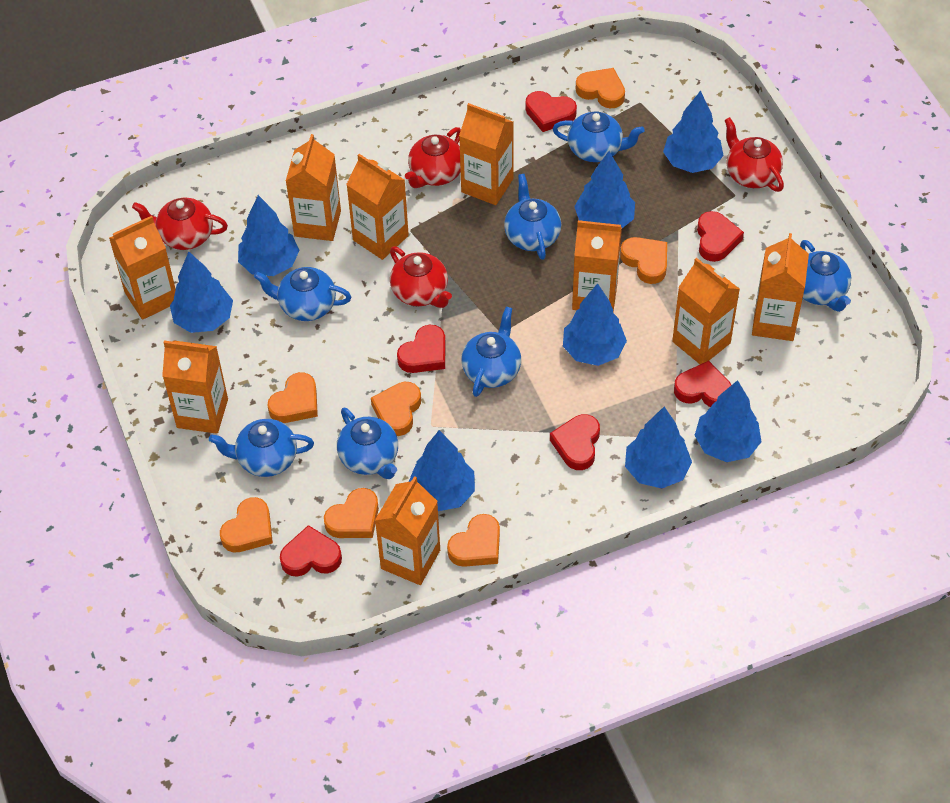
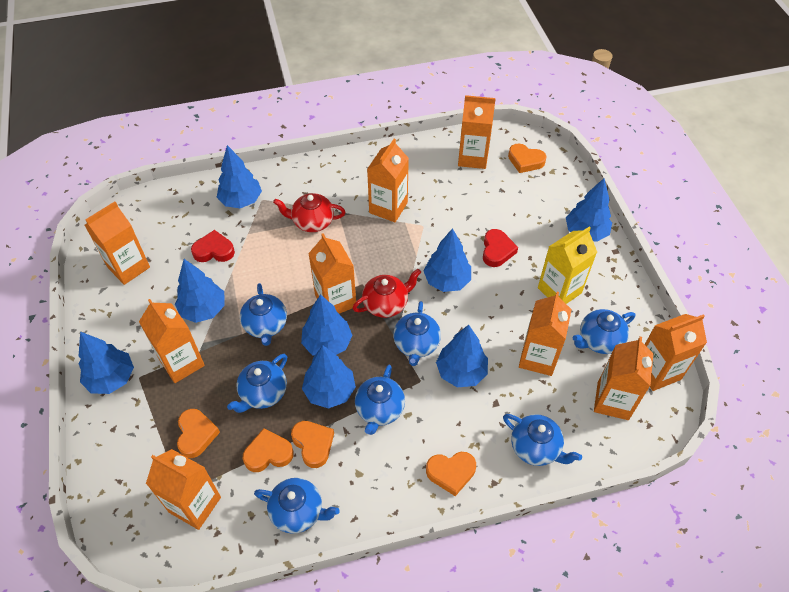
orange heart: 7 -> 5
red heart: 6 -> 2
red teapot: 4 -> 2
yellow carton: 0 -> 1

